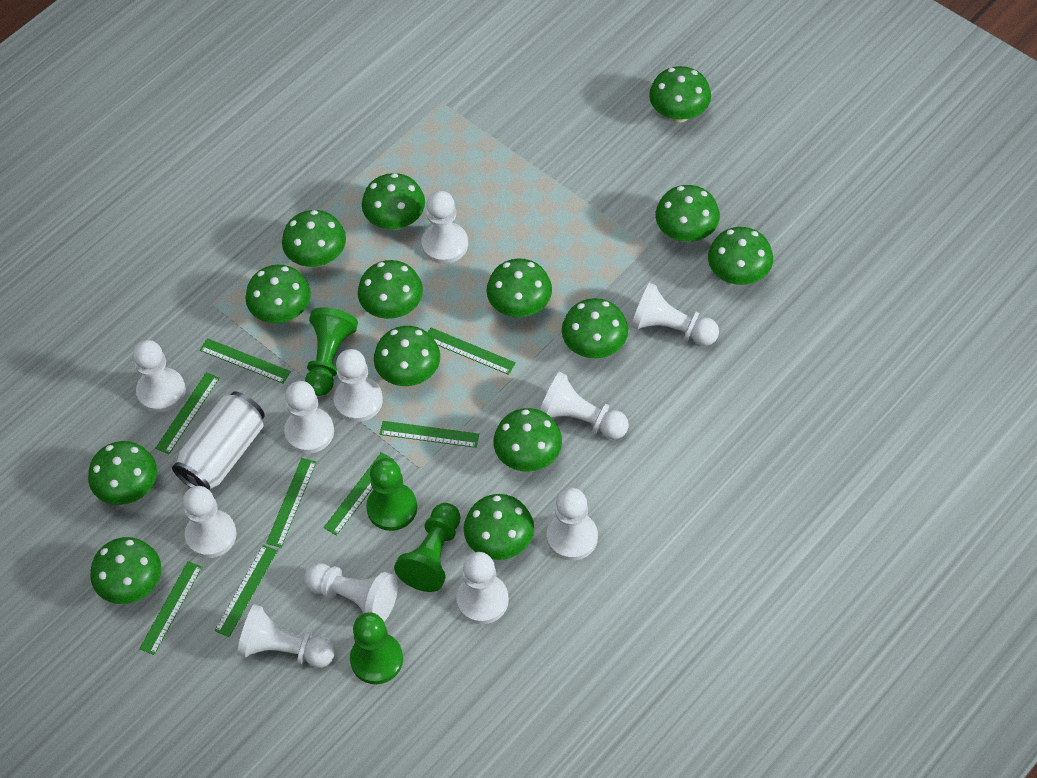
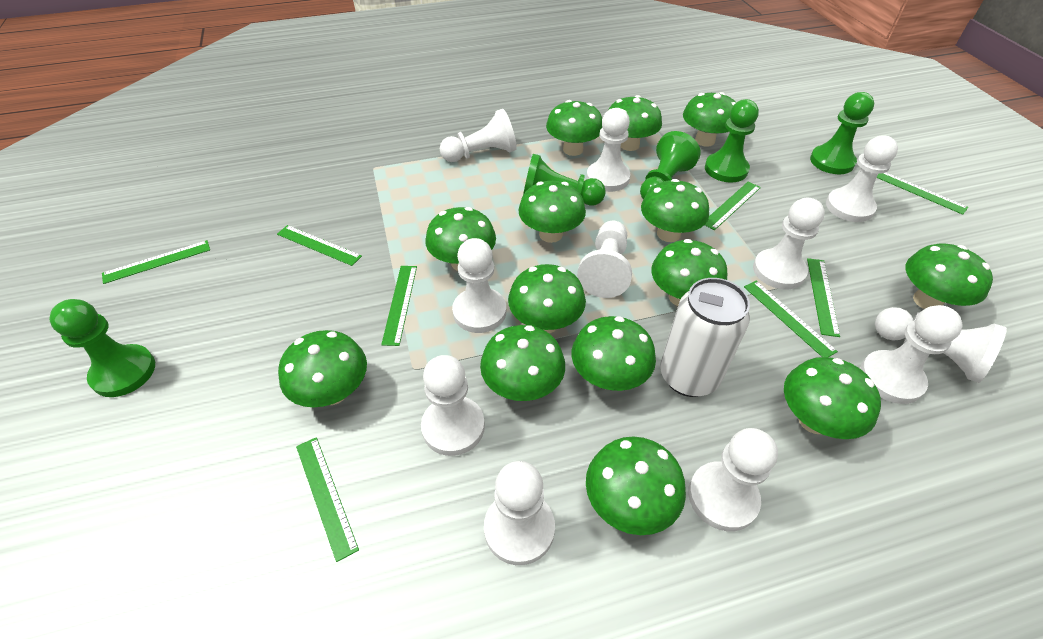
green pawn: 4 -> 5

